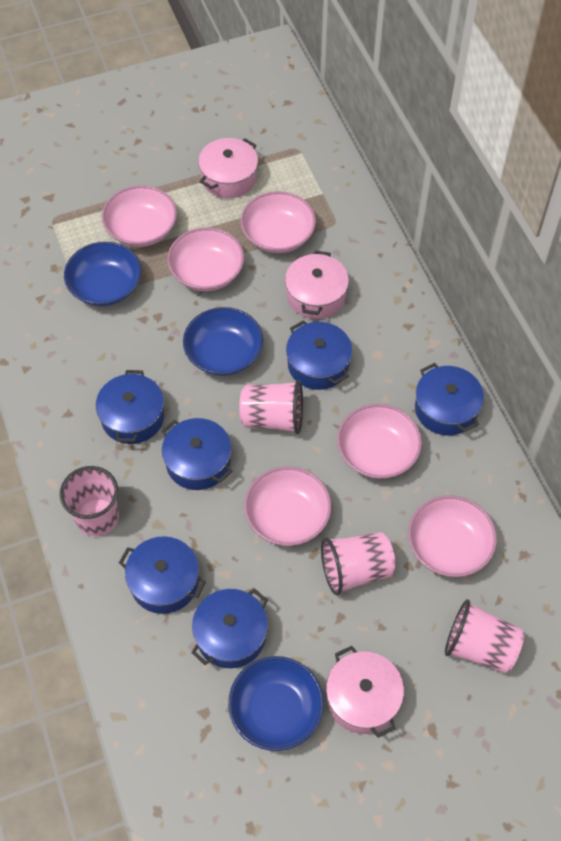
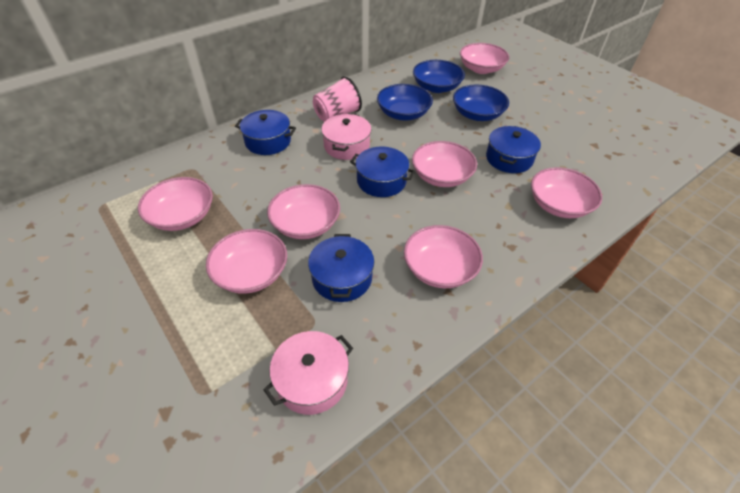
blue pot: 6 -> 4
pink bowl: 6 -> 7
pink cup: 4 -> 1
pink pot: 3 -> 2

